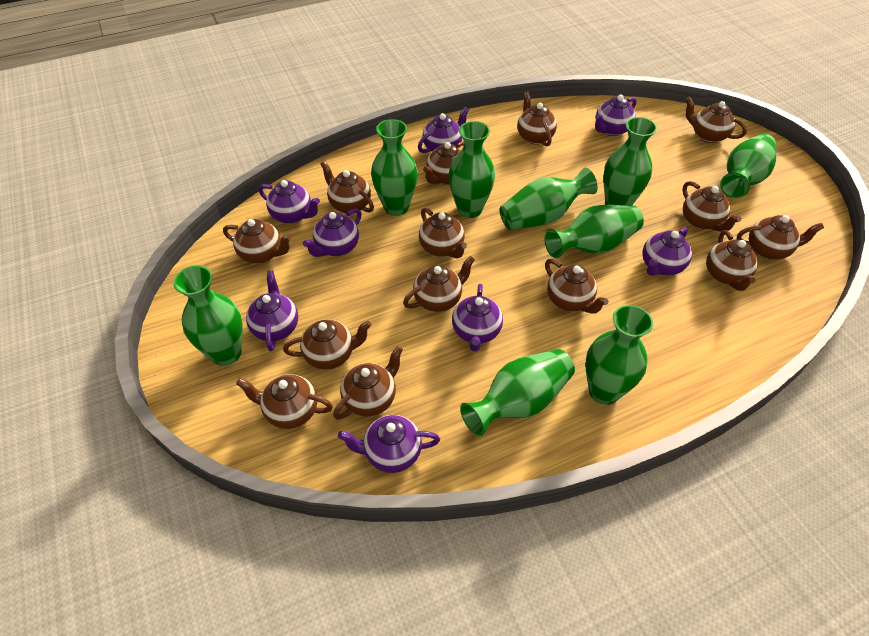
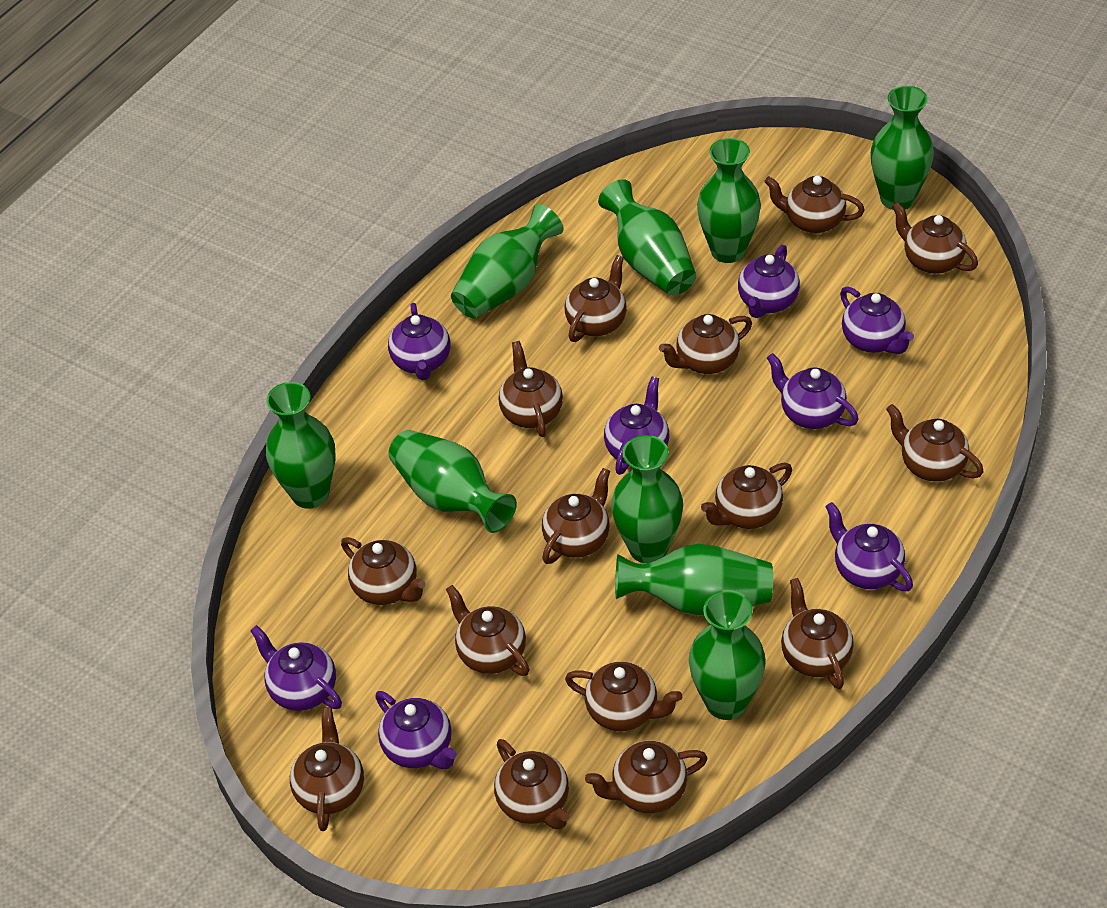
brown teapot: 14 -> 15

